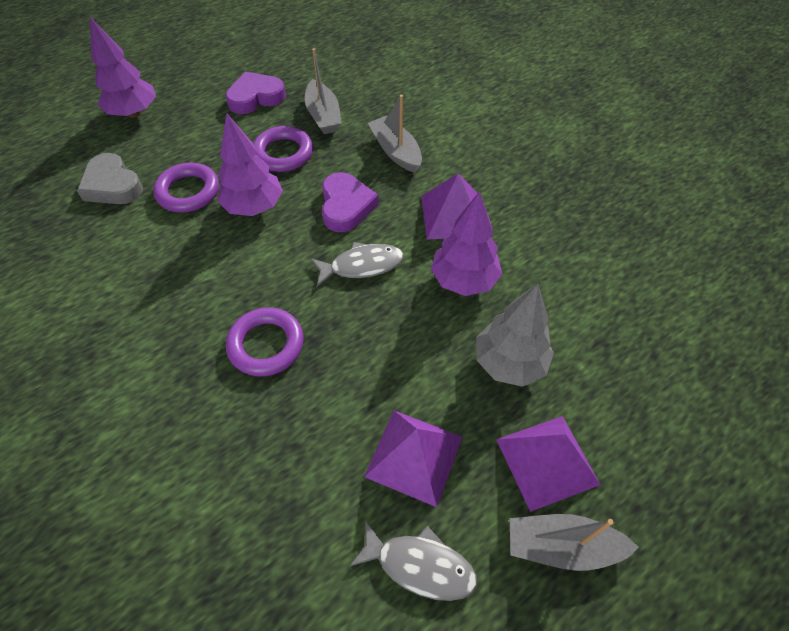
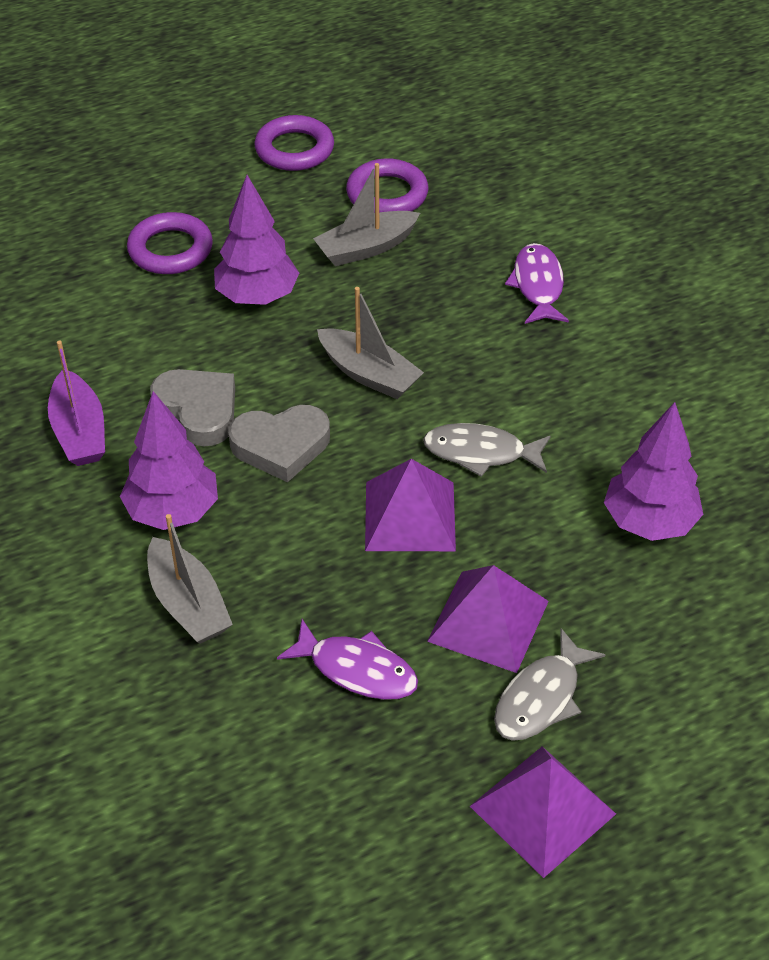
grey heart: 1 -> 2
grey tree: 1 -> 0
purple boat: 0 -> 1
purple fish: 0 -> 2
purple heart: 2 -> 0

